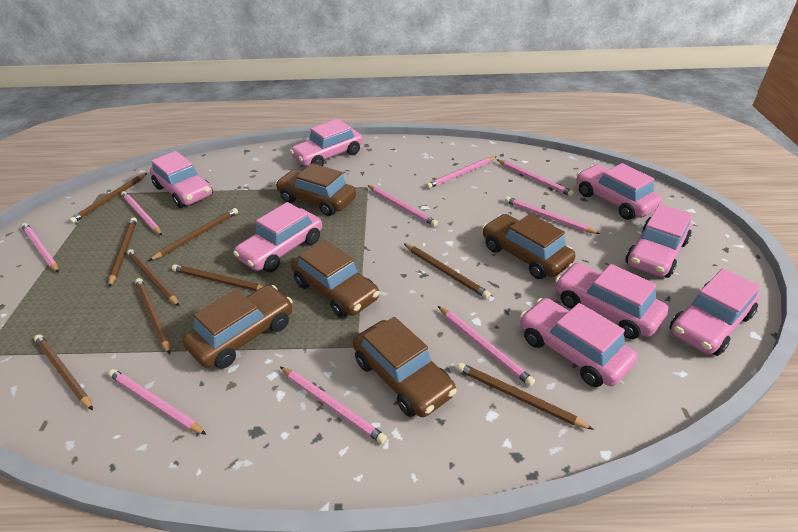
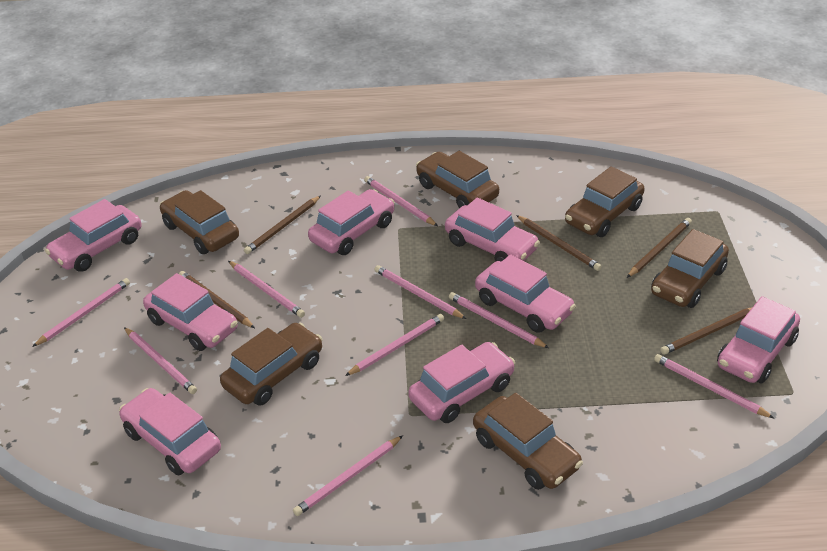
brown car: 5 -> 6
brown pencil: 9 -> 5

